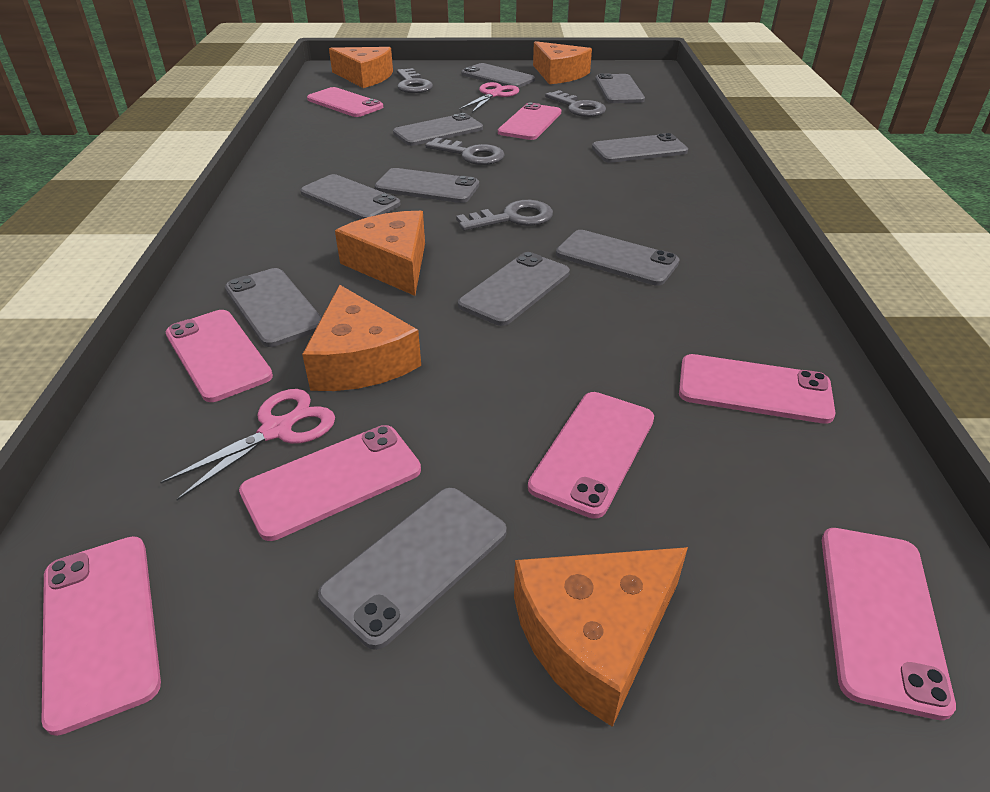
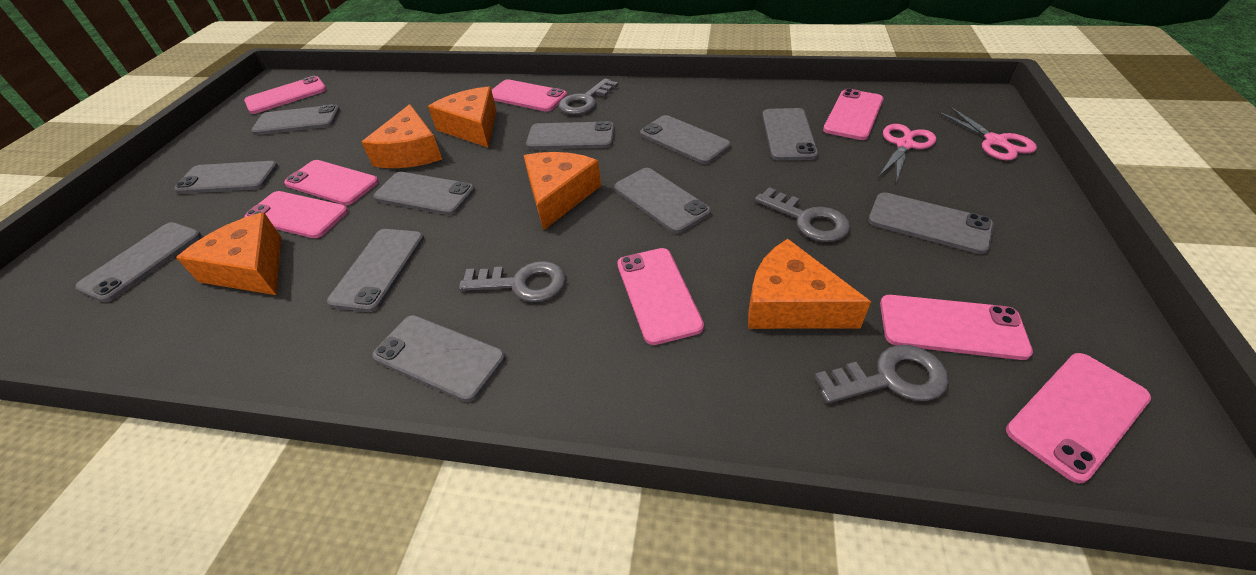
grey phone: 10 -> 11

